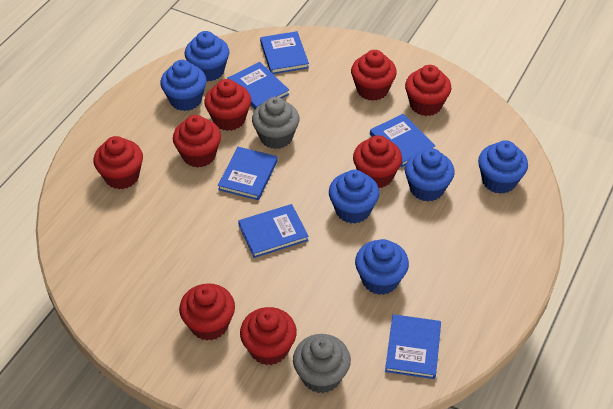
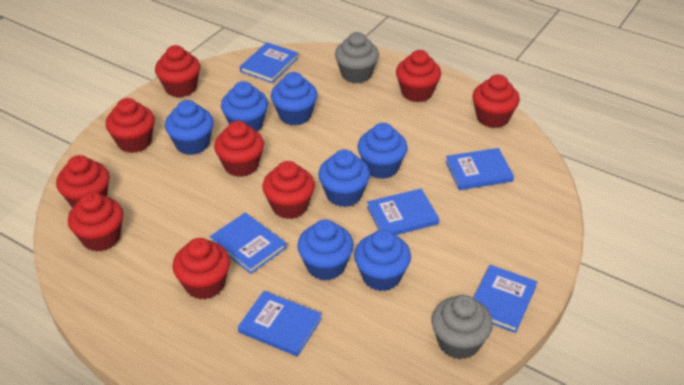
blue cupcake: 6 -> 7
red cupcake: 8 -> 9

